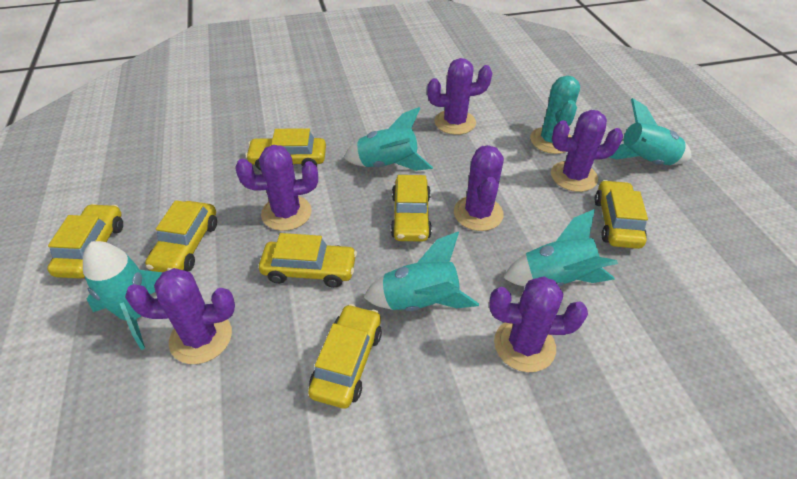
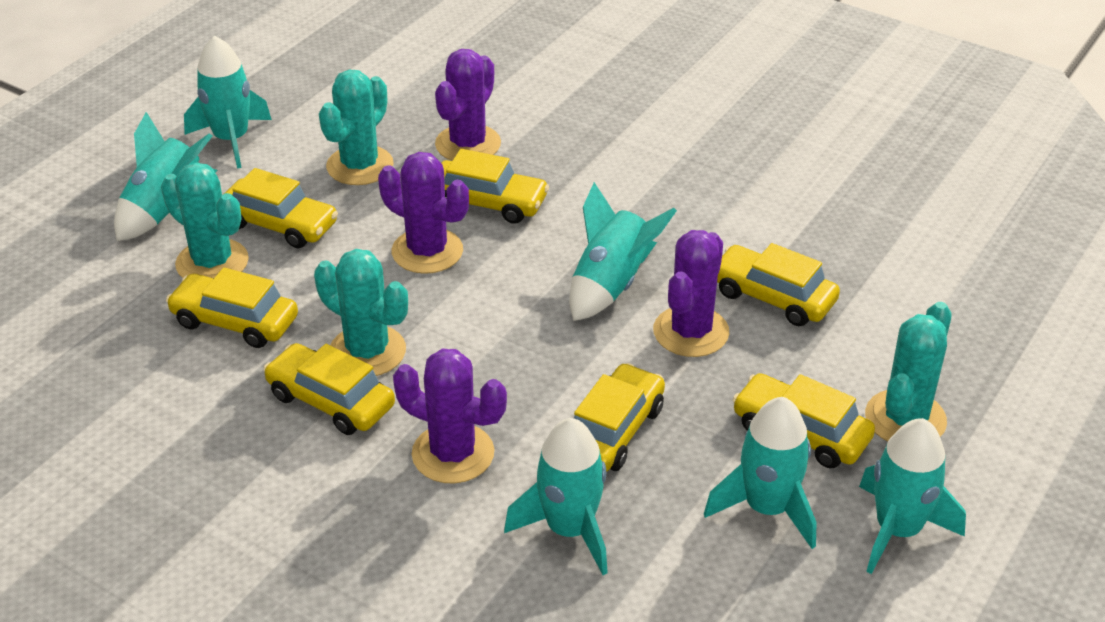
purple cactus: 6 -> 4
turquoise cactus: 1 -> 4
turquoise rocket: 5 -> 6

